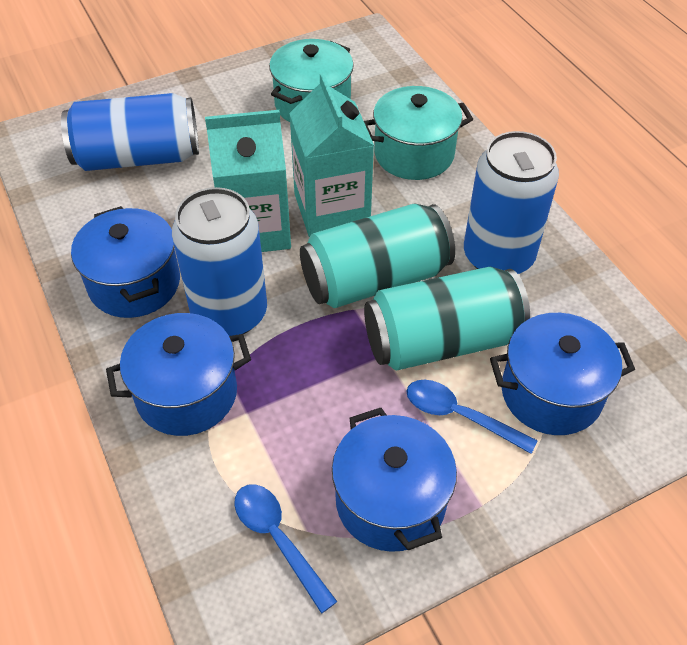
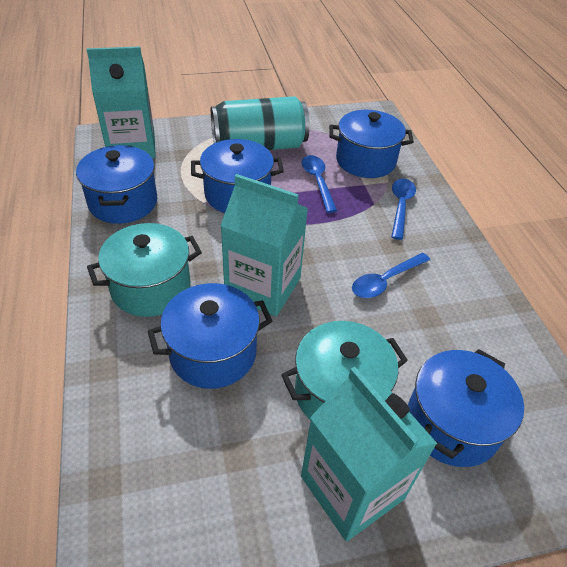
blue can: 3 -> 0
blue pot: 4 -> 5
blue spoon: 2 -> 3
turquoise can: 2 -> 1
turquoise carton: 2 -> 3

